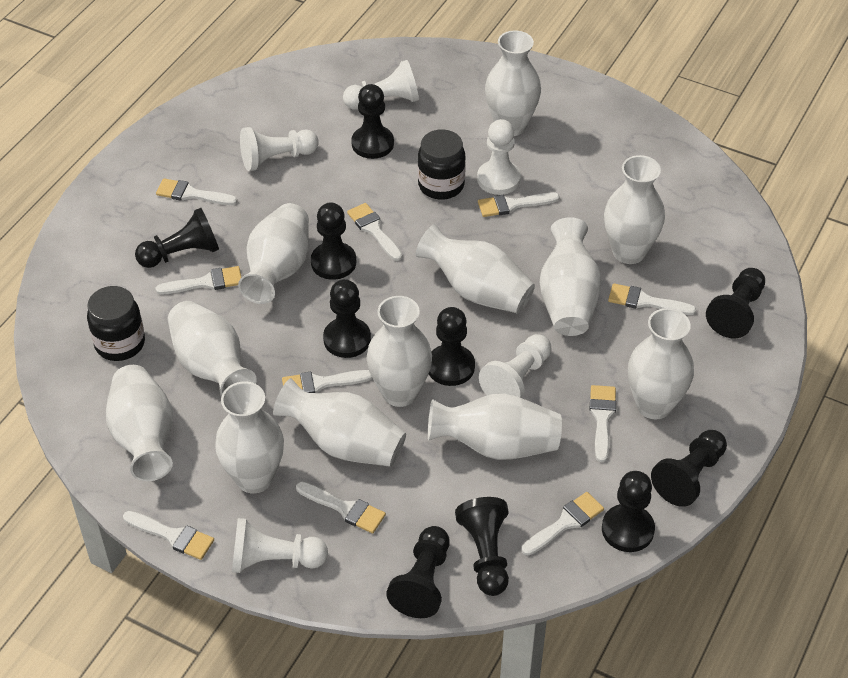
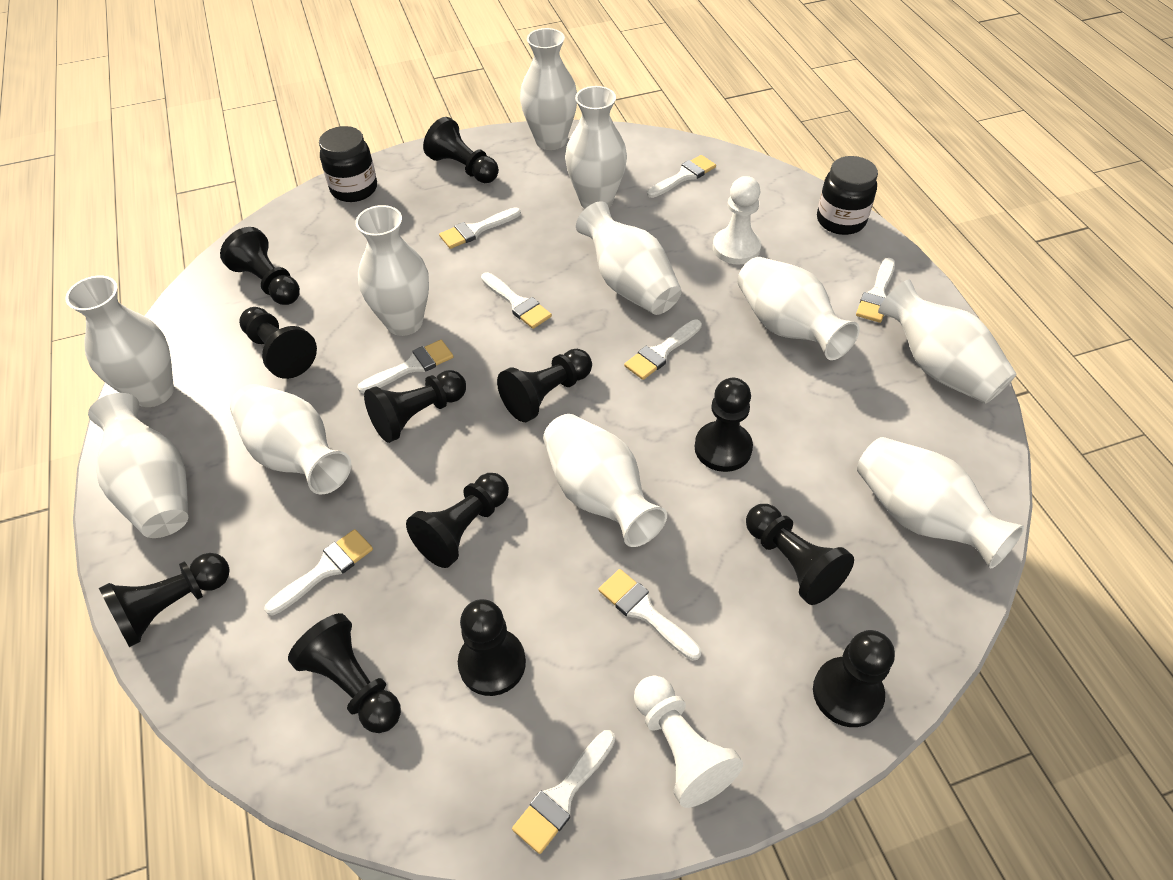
black pawn: 10 -> 12
white brush: 10 -> 9
white pawn: 5 -> 2
white vase: 12 -> 11

